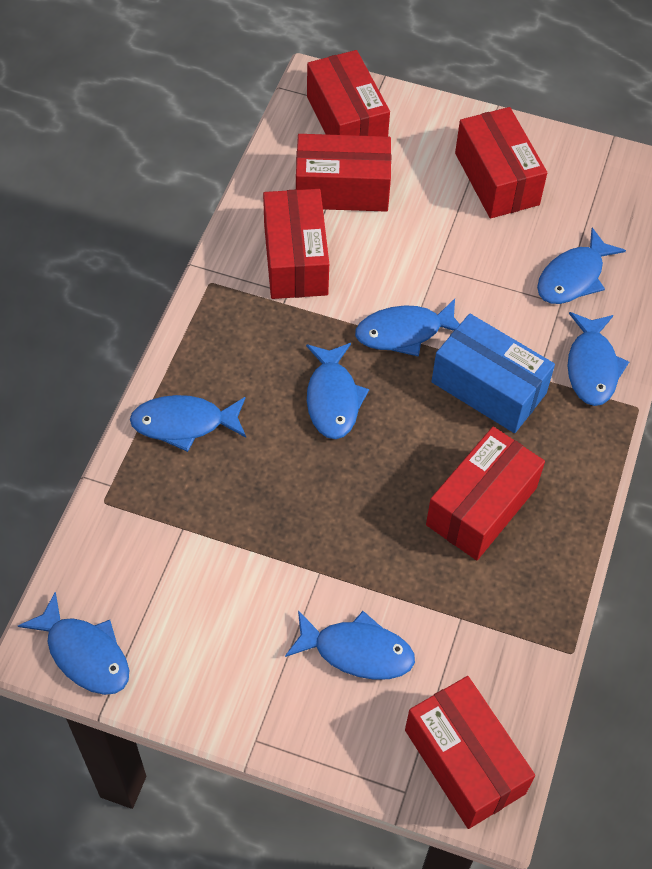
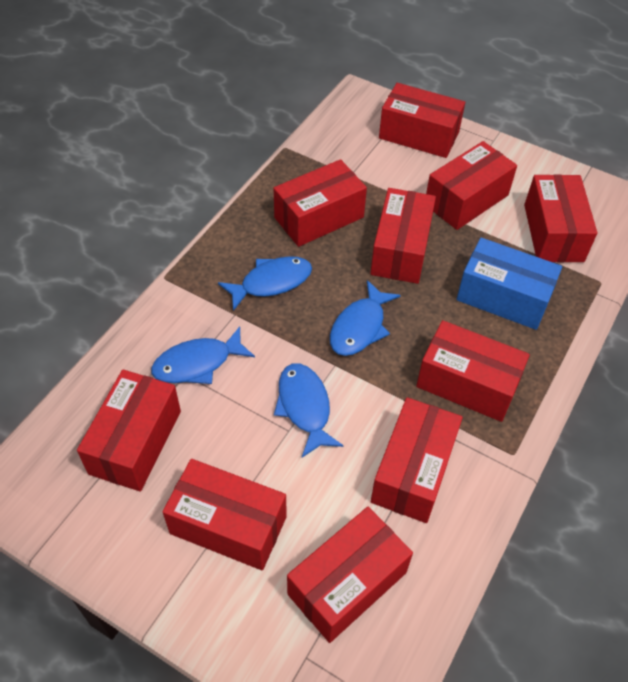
blue fish: 7 -> 4
red box: 6 -> 10

